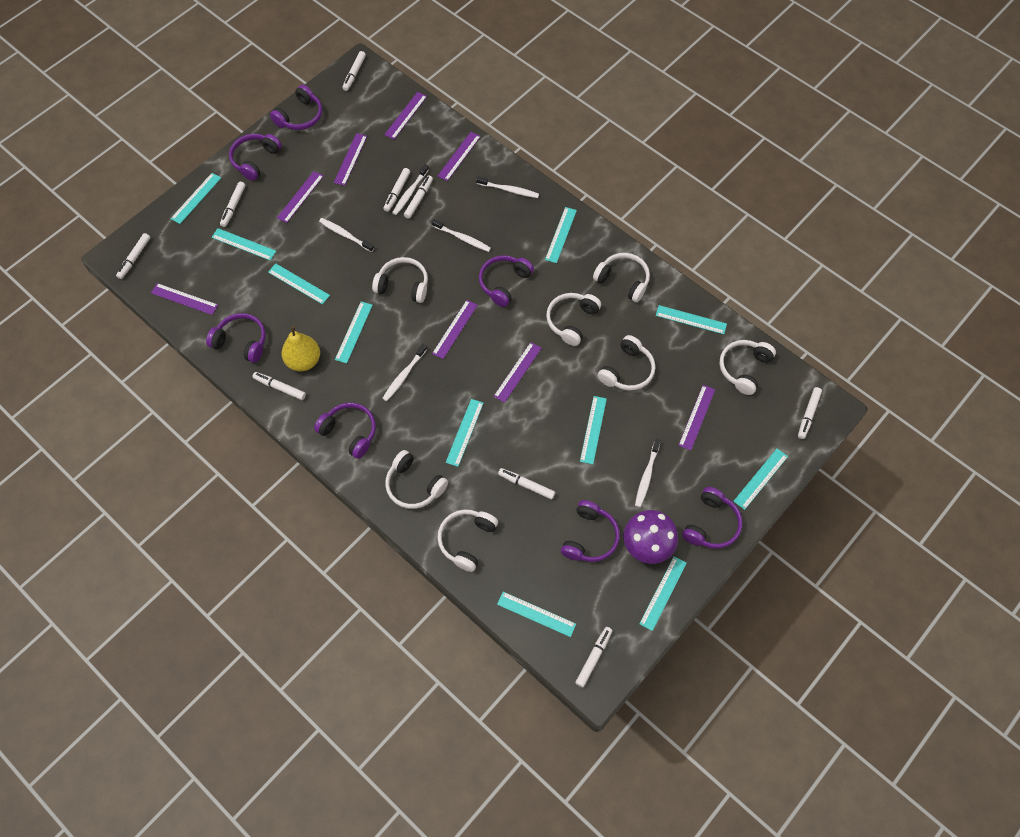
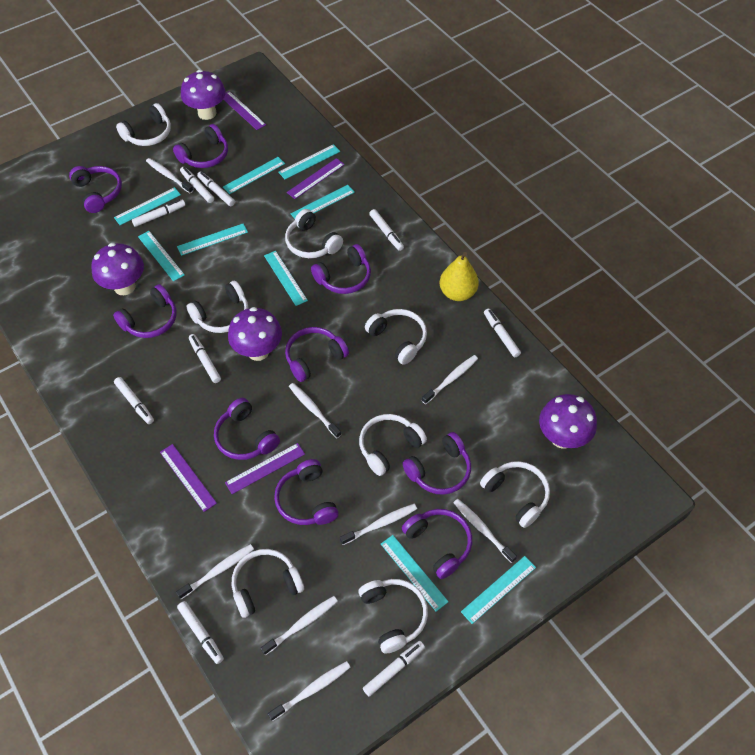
purple headphones: 7 -> 9
purple mushroom: 1 -> 4
purple ruler: 8 -> 4
turquoise ruler: 11 -> 9
white headphones: 7 -> 8
white toothbrush: 6 -> 8

